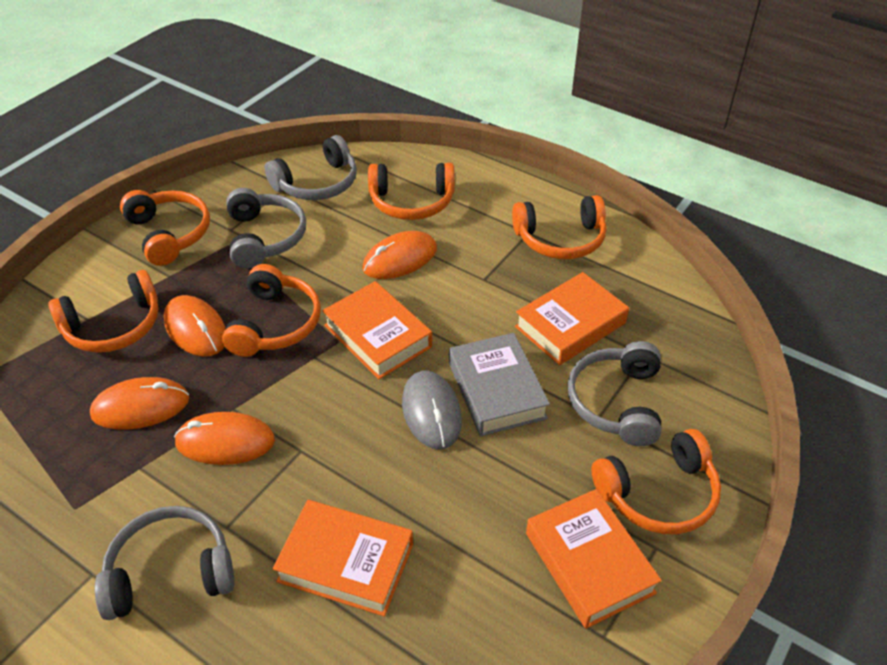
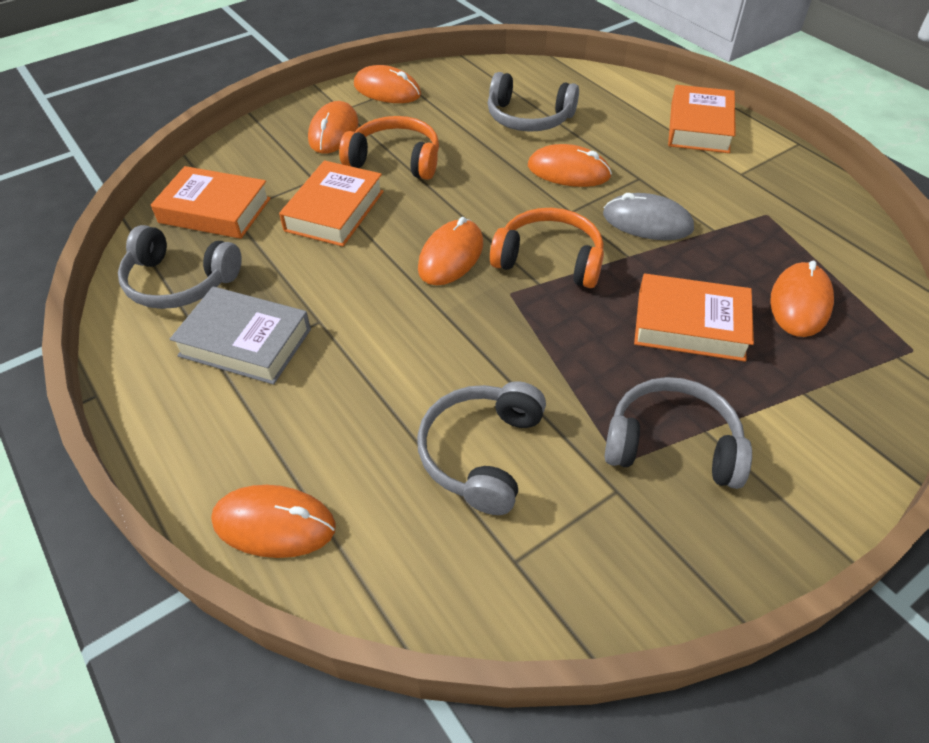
orange headphones: 6 -> 2
orange mouse: 4 -> 6

